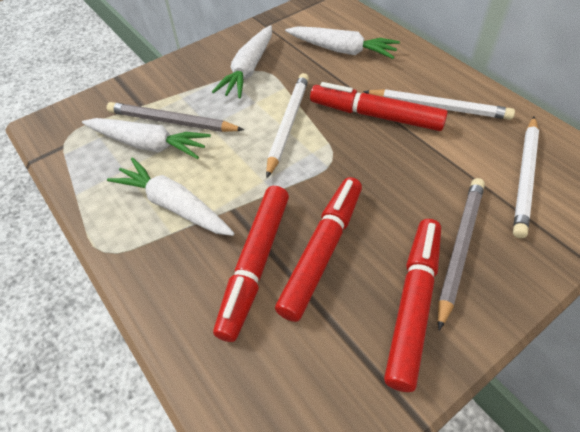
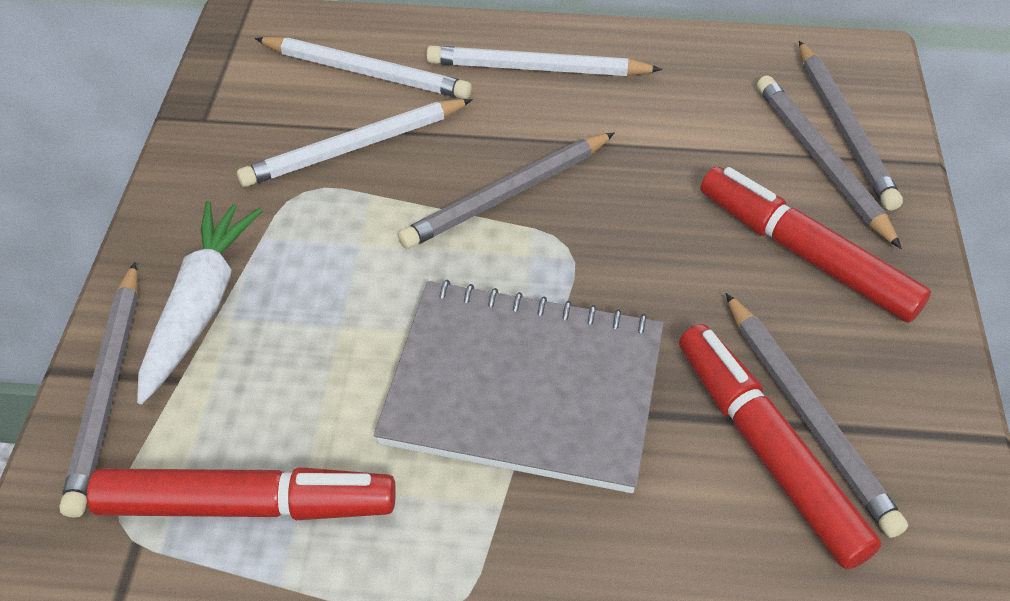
grey notebook: 0 -> 1
grey pencil: 2 -> 5
red marker: 4 -> 3
white carrot: 4 -> 1

